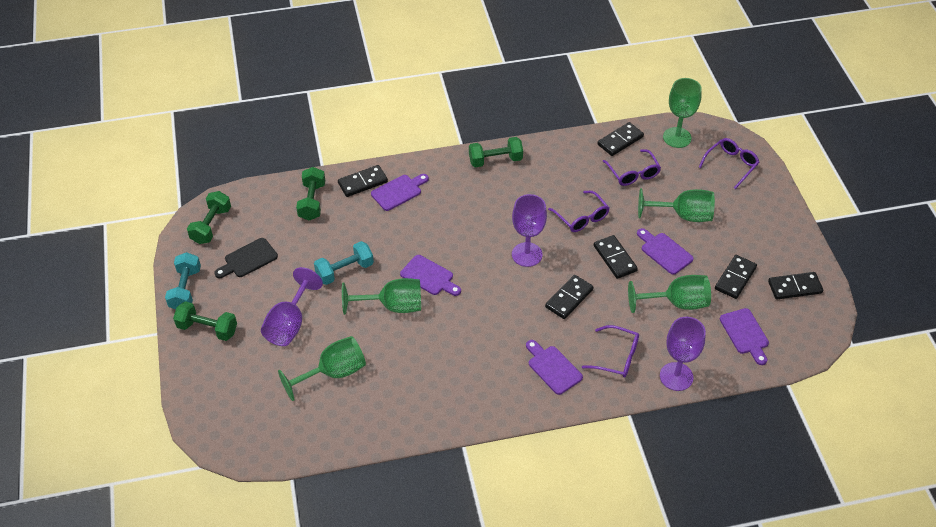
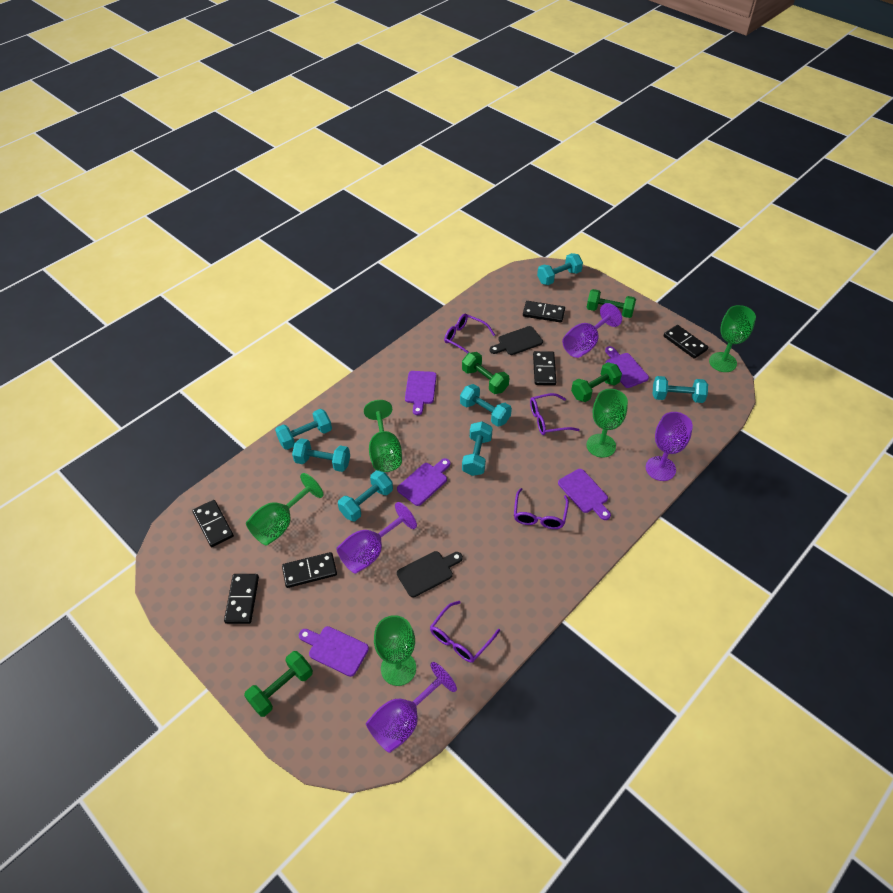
black cutting board: 1 -> 2
purple goblet: 3 -> 4
turquoise dumbbell: 2 -> 7

